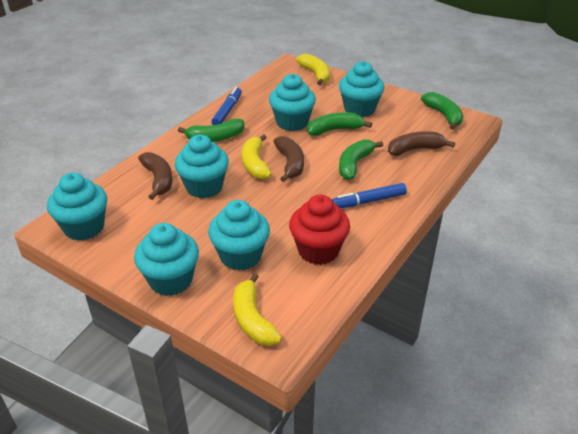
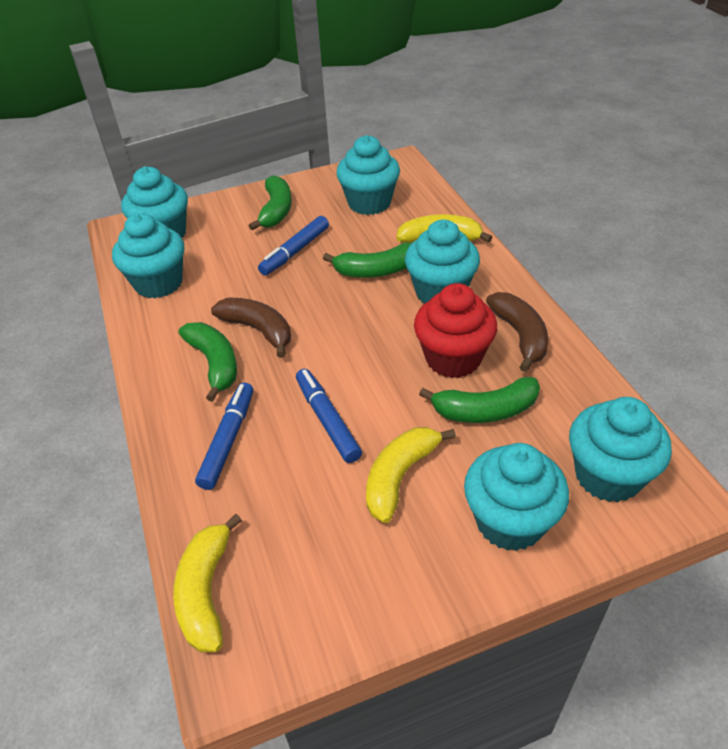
blue marker: 2 -> 3
brown banana: 3 -> 2

